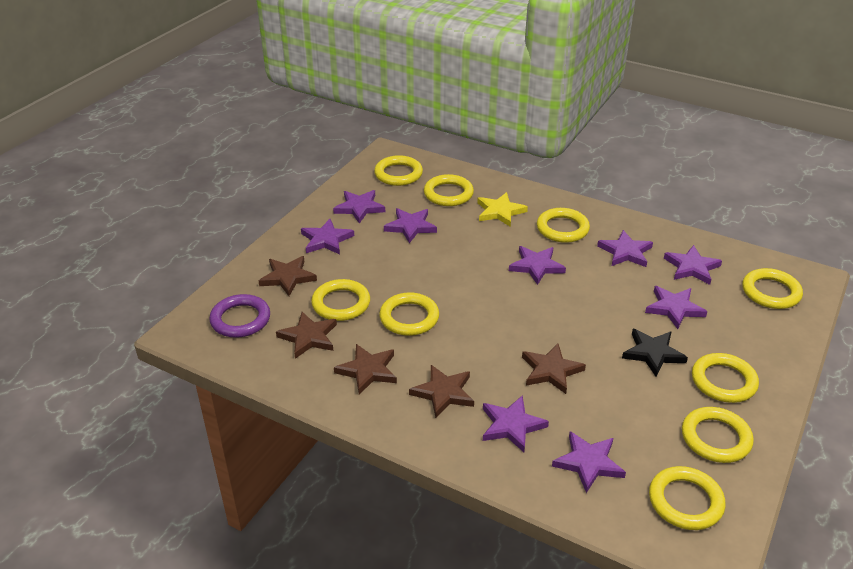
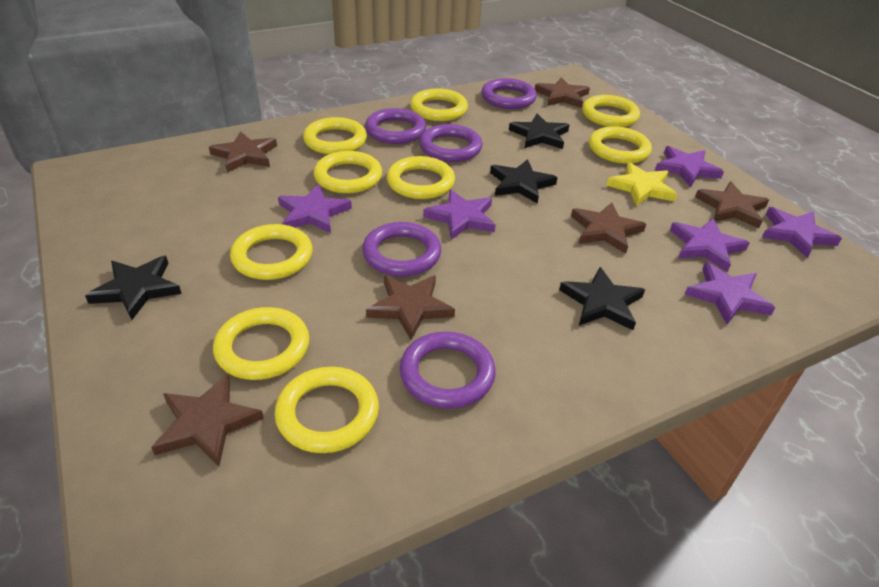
black star: 1 -> 4
brown star: 5 -> 6
purple ring: 1 -> 5
purple star: 9 -> 6

